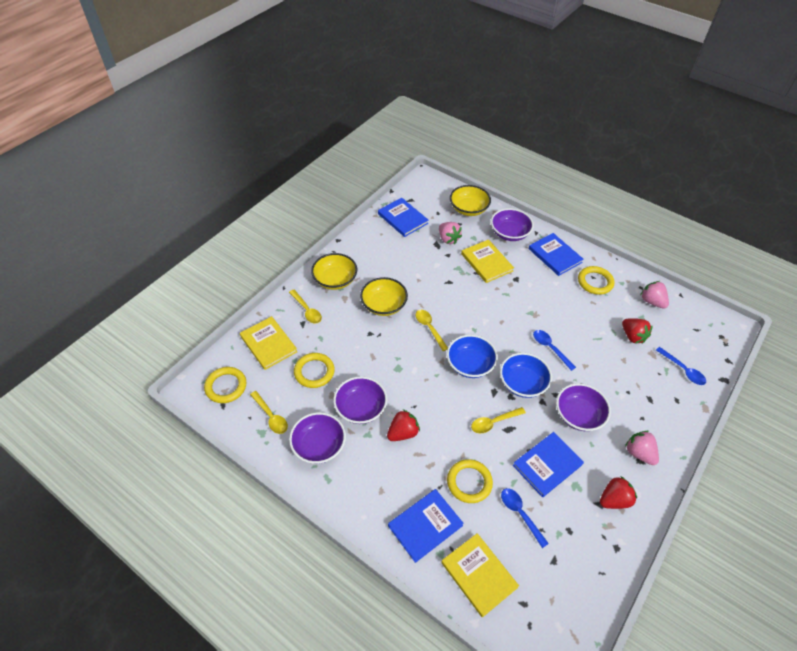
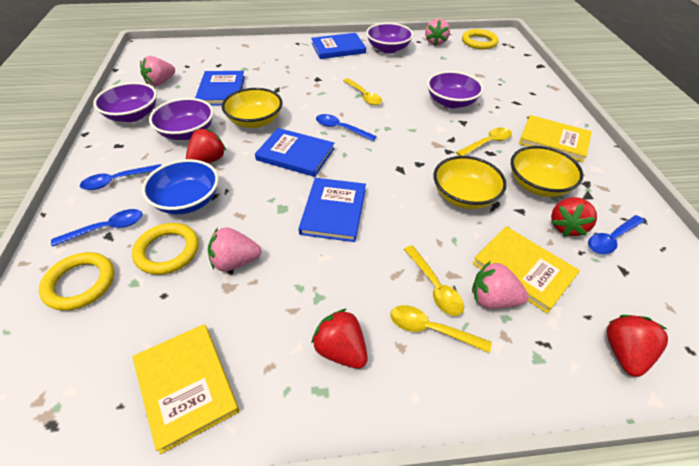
blue bowl: 2 -> 1
blue spoon: 3 -> 4
pink strawberry: 3 -> 4
red strawberry: 3 -> 4
yellow ring: 4 -> 3

